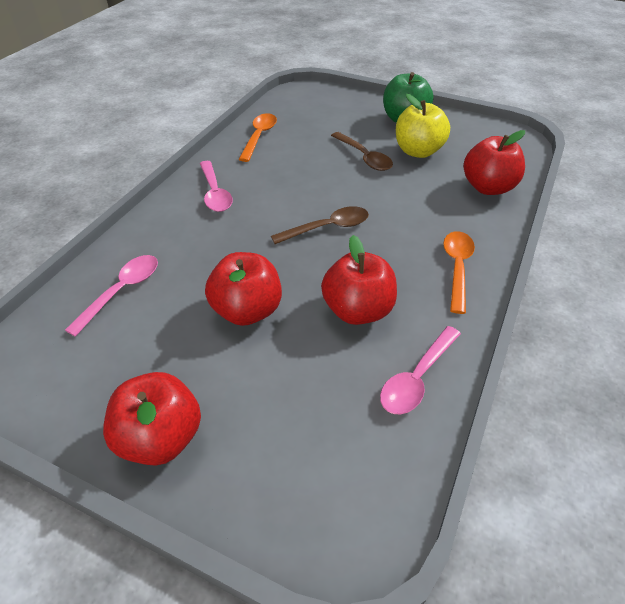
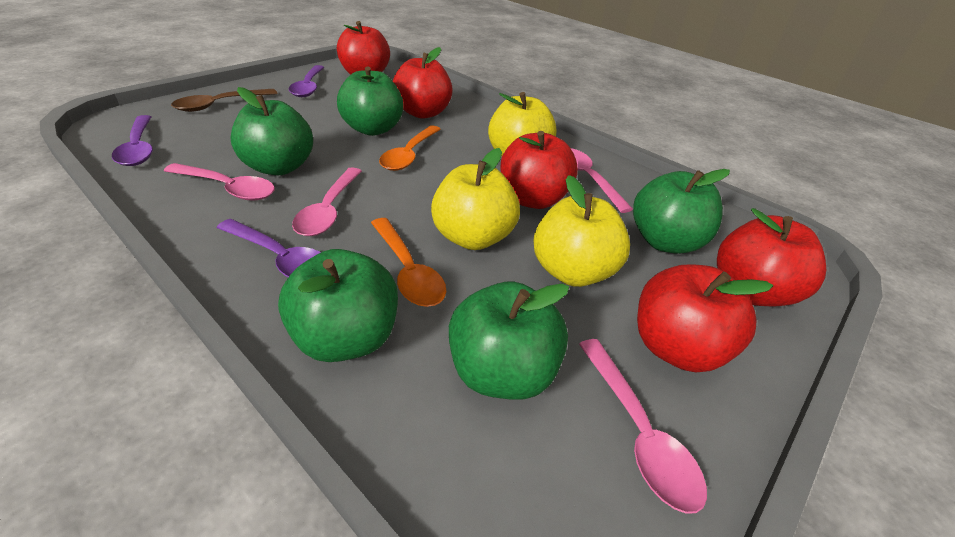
brown spoon: 2 -> 1
green apple: 1 -> 5
pink spoon: 3 -> 4
purple spoon: 0 -> 3
red apple: 4 -> 5
yellow apple: 1 -> 3

